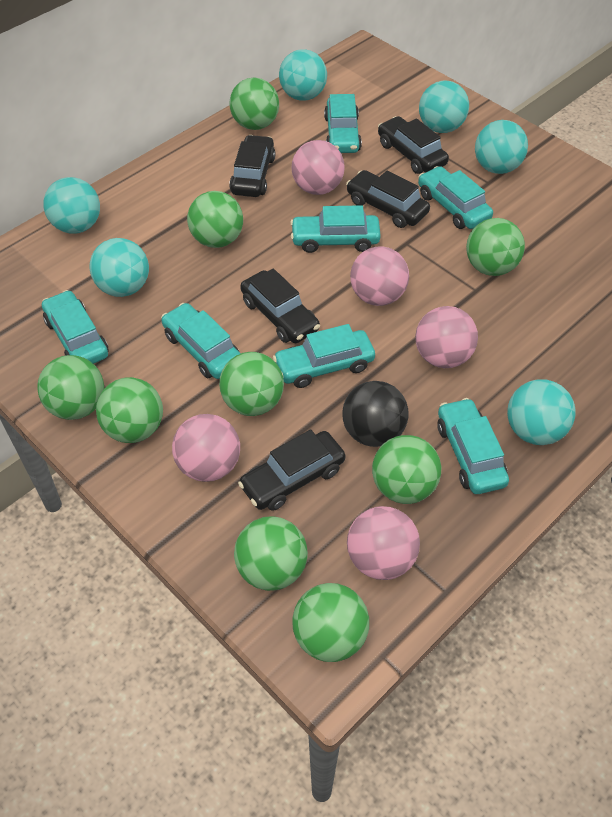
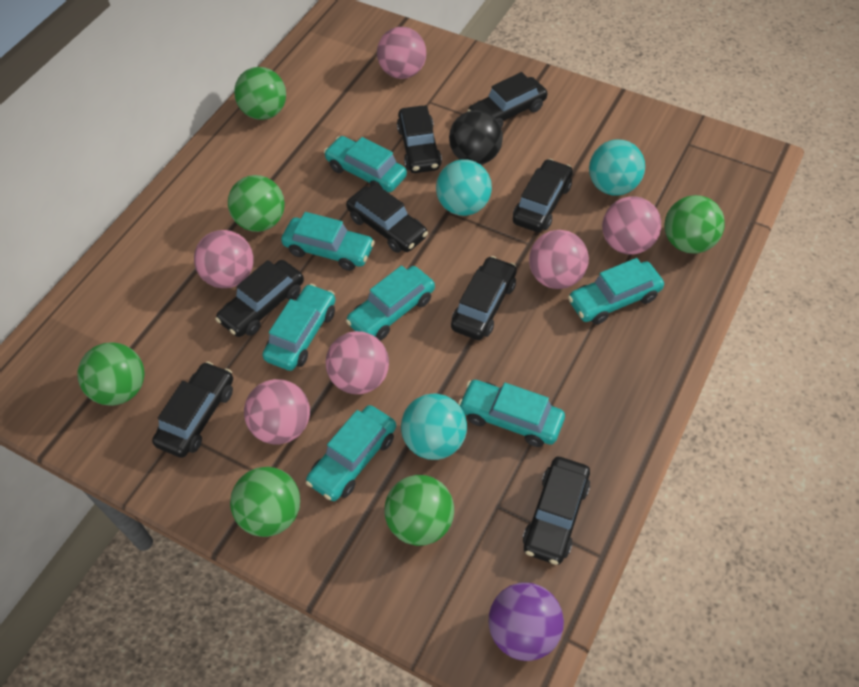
black car: 5 -> 8
green ball: 9 -> 6
pink ball: 5 -> 6
purple ball: 0 -> 1
turquoise ball: 6 -> 3

